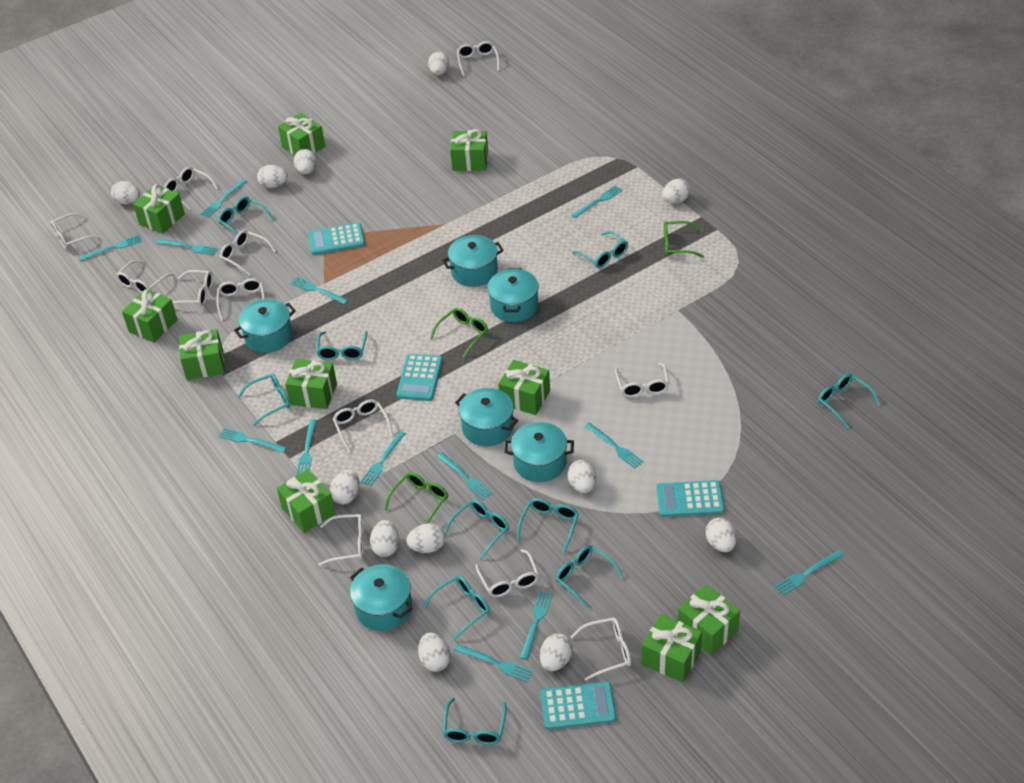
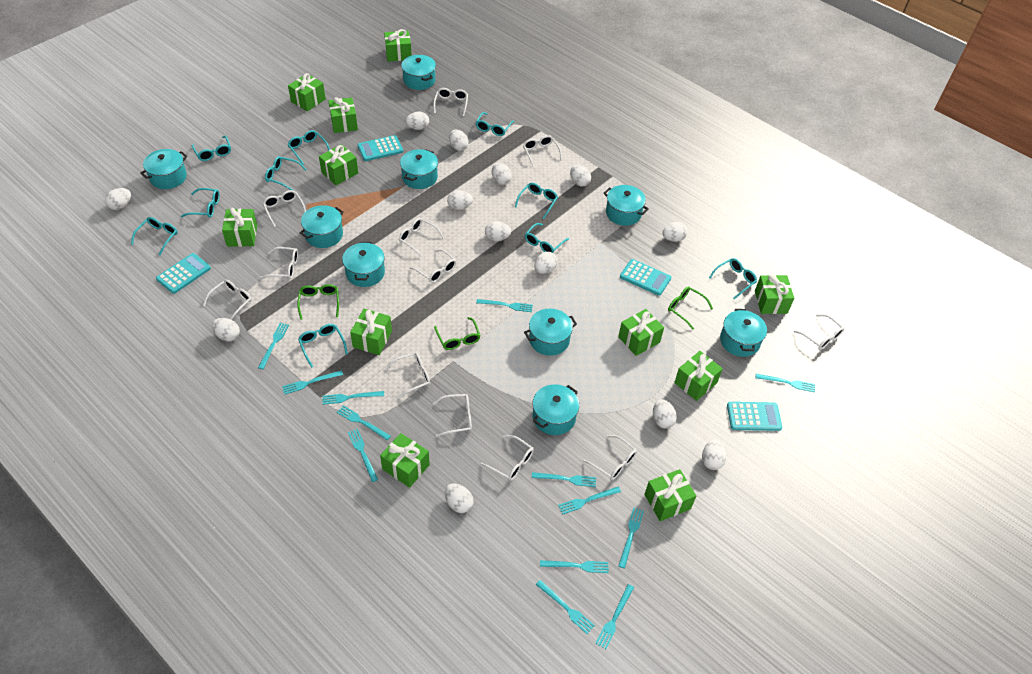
green gift: 10 -> 11
turquoise pot: 6 -> 9
white egg: 12 -> 13

